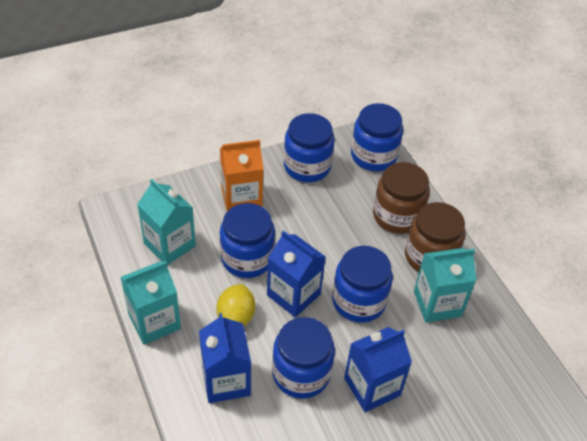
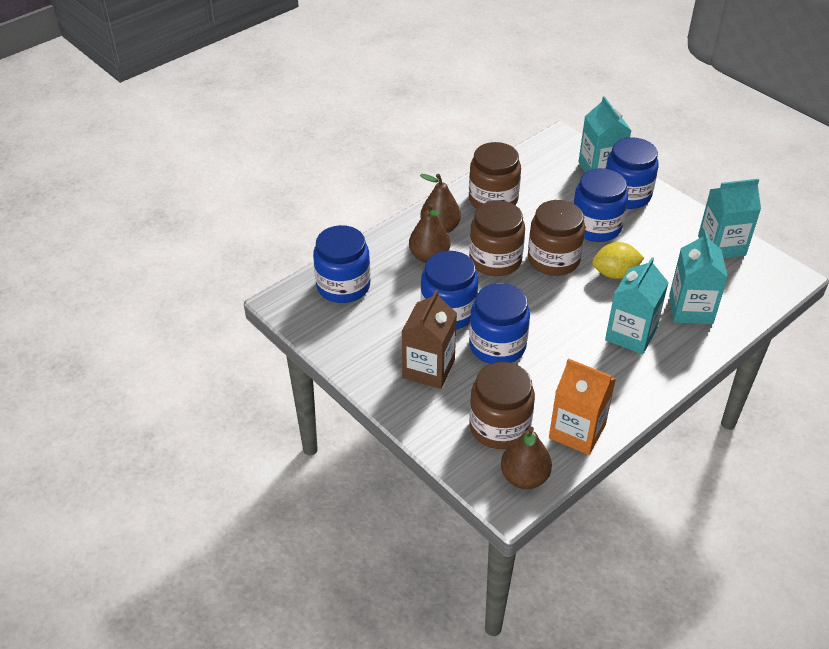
blue carton: 3 -> 0
brown carton: 0 -> 1
brown jar: 2 -> 4
brown pear: 0 -> 3
turquoise carton: 3 -> 4

